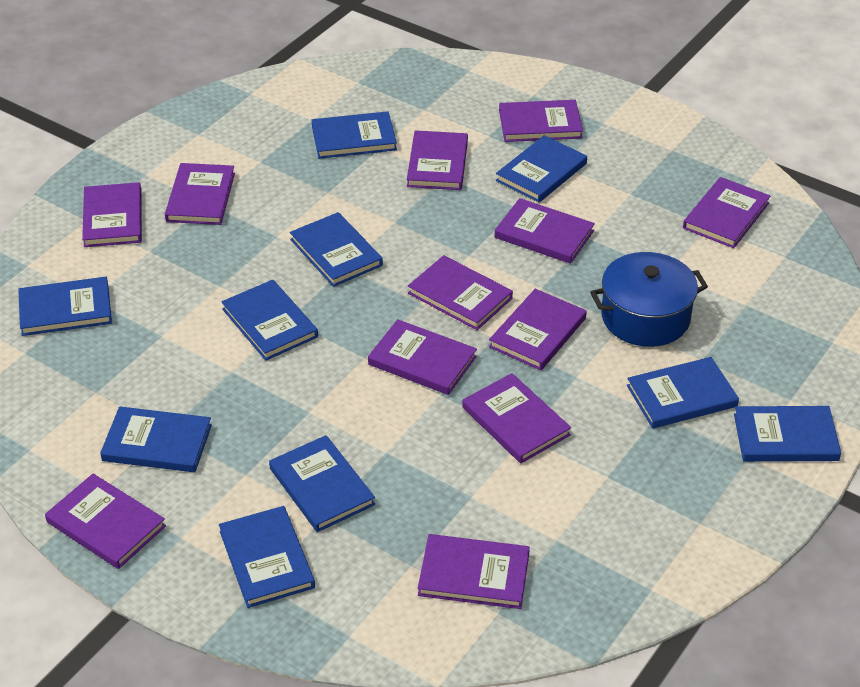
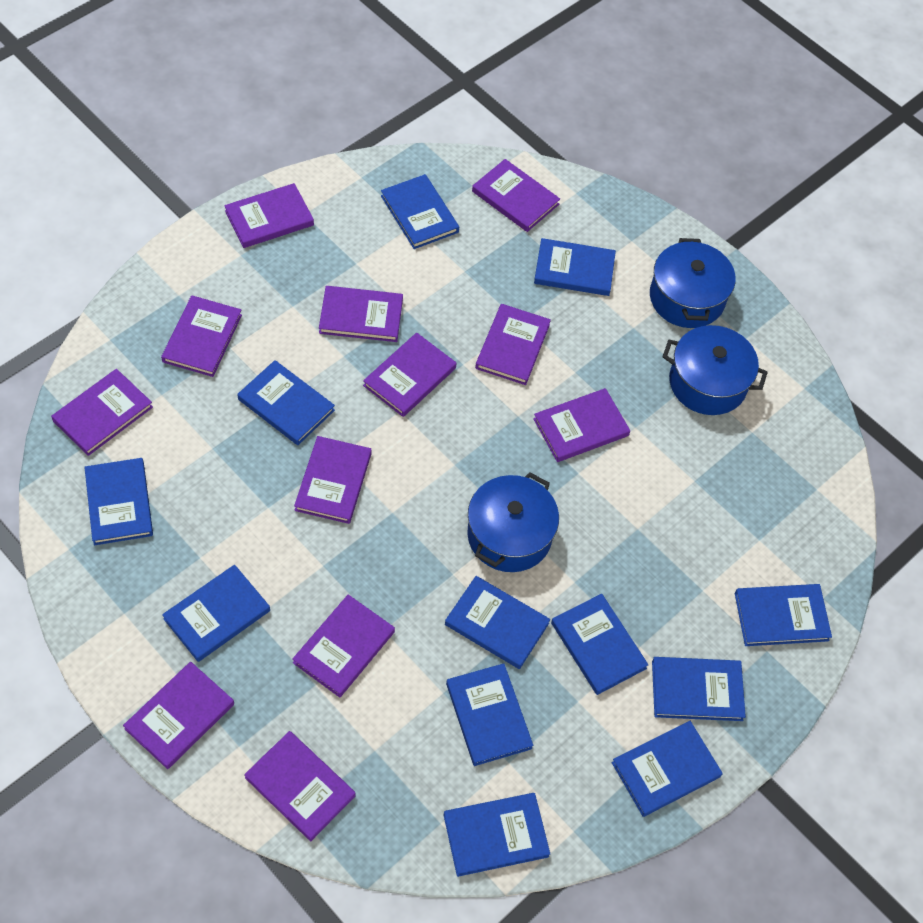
blue book: 10 -> 12
blue pot: 1 -> 3

